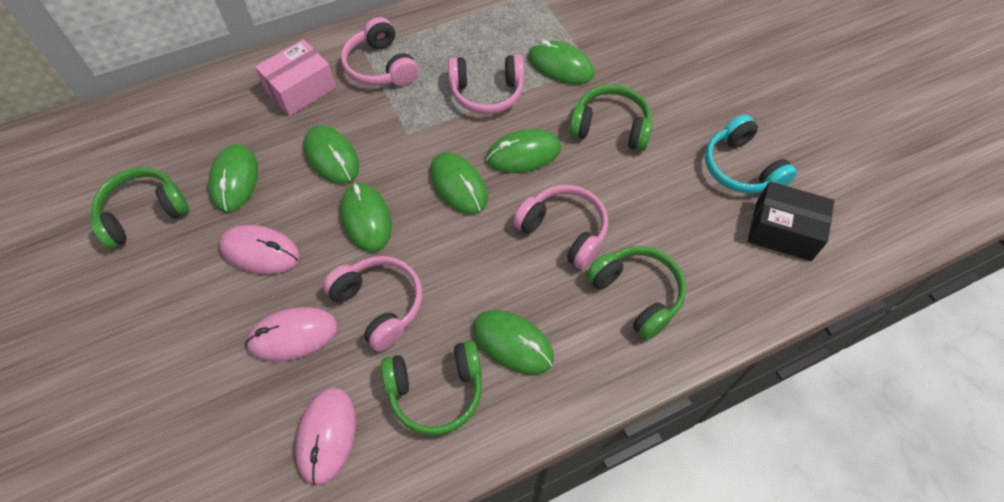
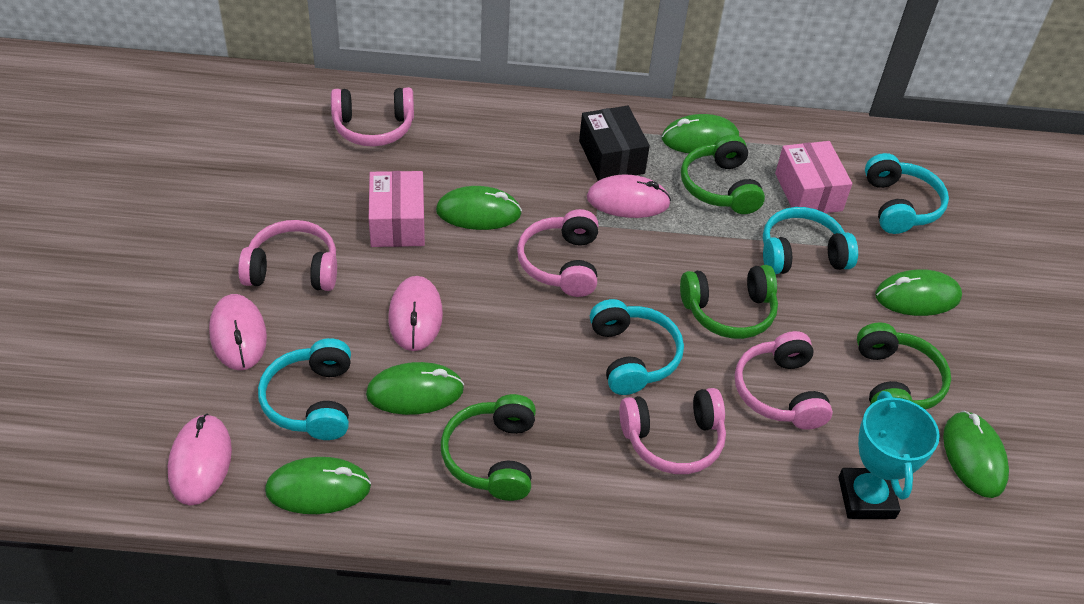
green mouse: 7 -> 6
pink box: 1 -> 2
pink headphones: 4 -> 5
pink mouse: 3 -> 4
turquoise headphones: 1 -> 4
turquoise trophy: 0 -> 1

